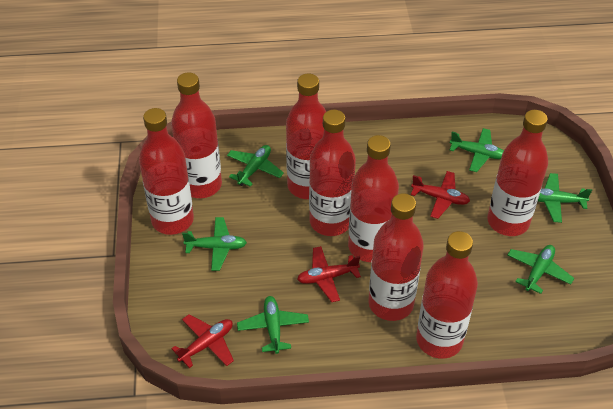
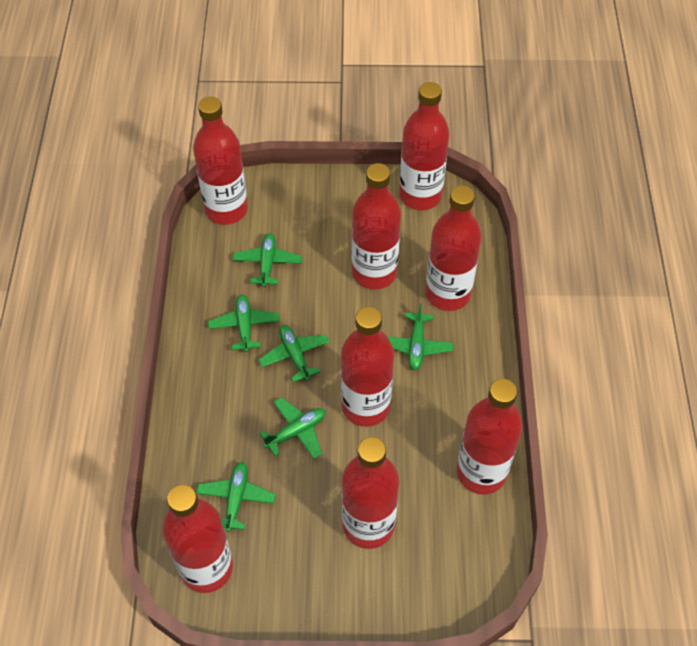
red plane: 3 -> 0

